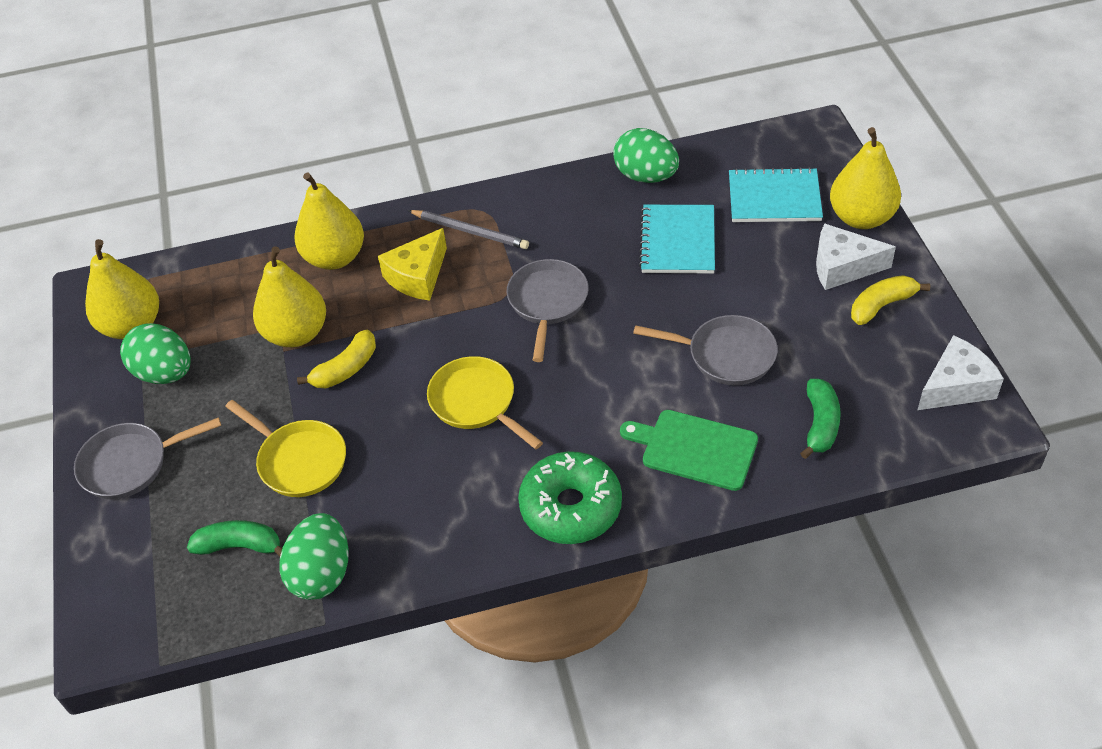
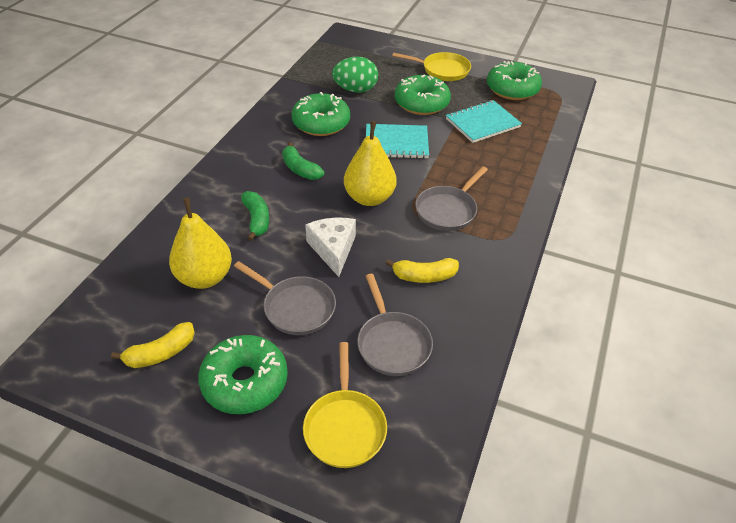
green cutting board: 1 -> 0
green donut: 1 -> 4
green egg: 3 -> 1
grey pencil: 1 -> 0
white cheese: 2 -> 1
yellow cheese: 1 -> 0
yellow pear: 4 -> 2

